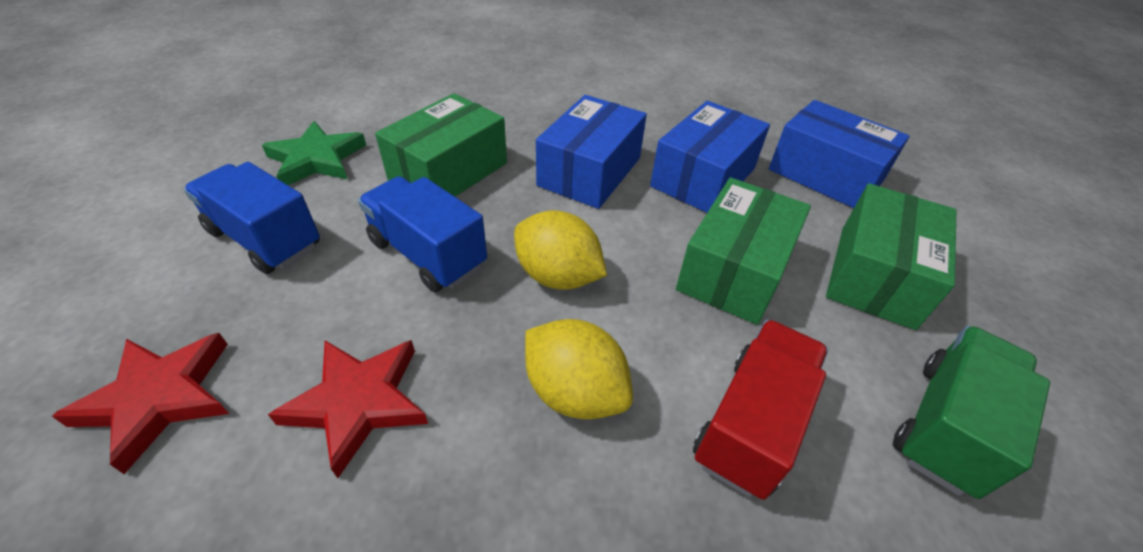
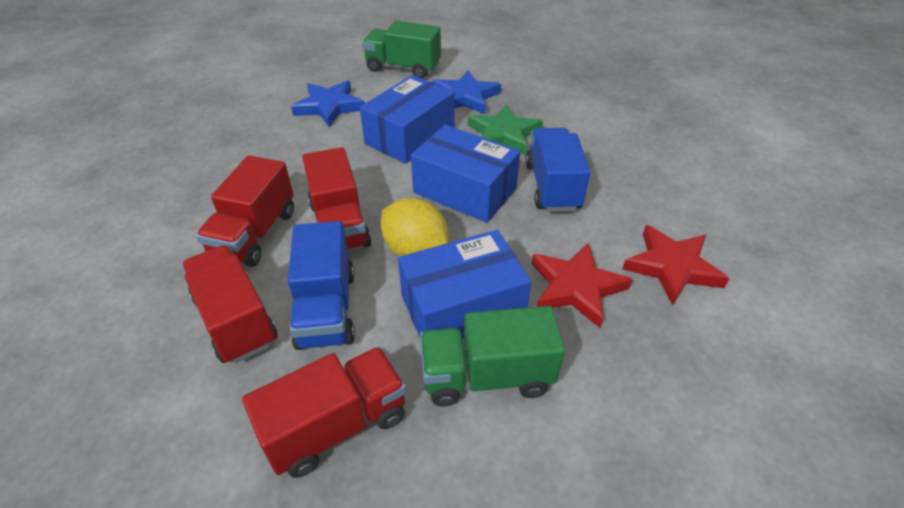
blue star: 0 -> 2
green box: 3 -> 0
green truck: 1 -> 2
red truck: 1 -> 4
yellow lemon: 2 -> 1

